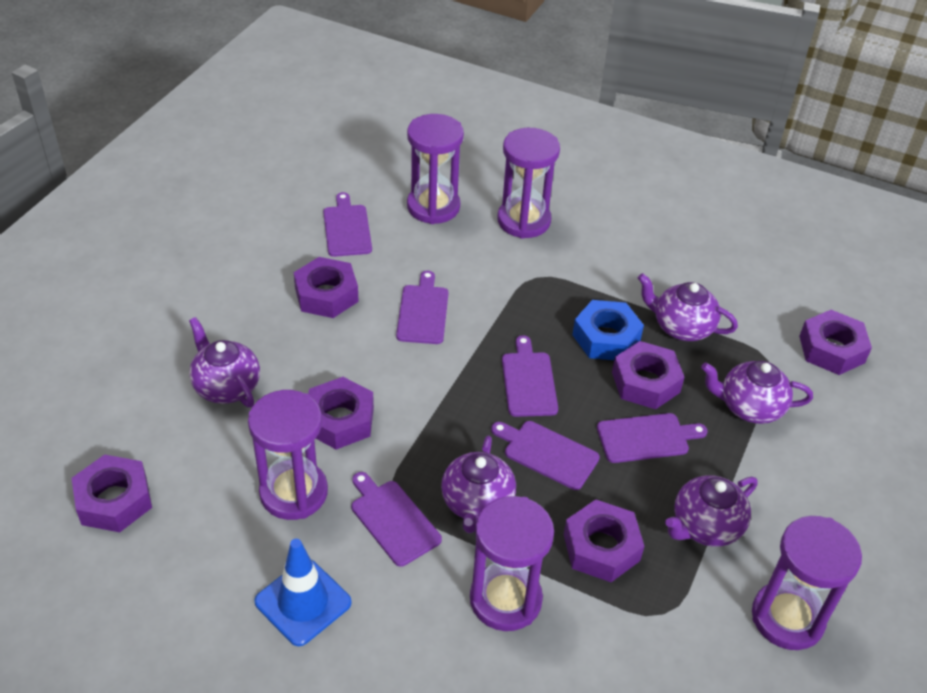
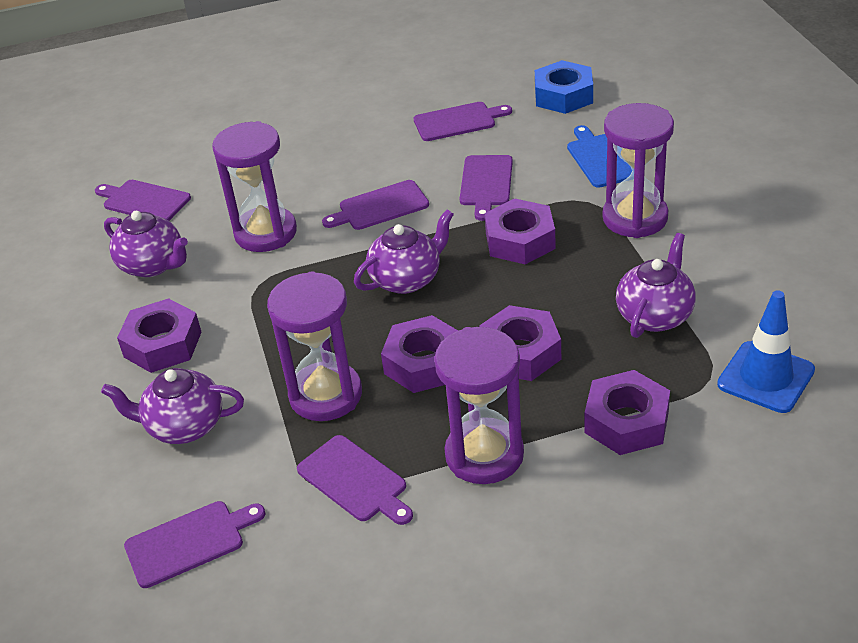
blue cutting board: 0 -> 1
purple hourglass: 5 -> 4
purple nut: 6 -> 5
purple teapot: 5 -> 4

